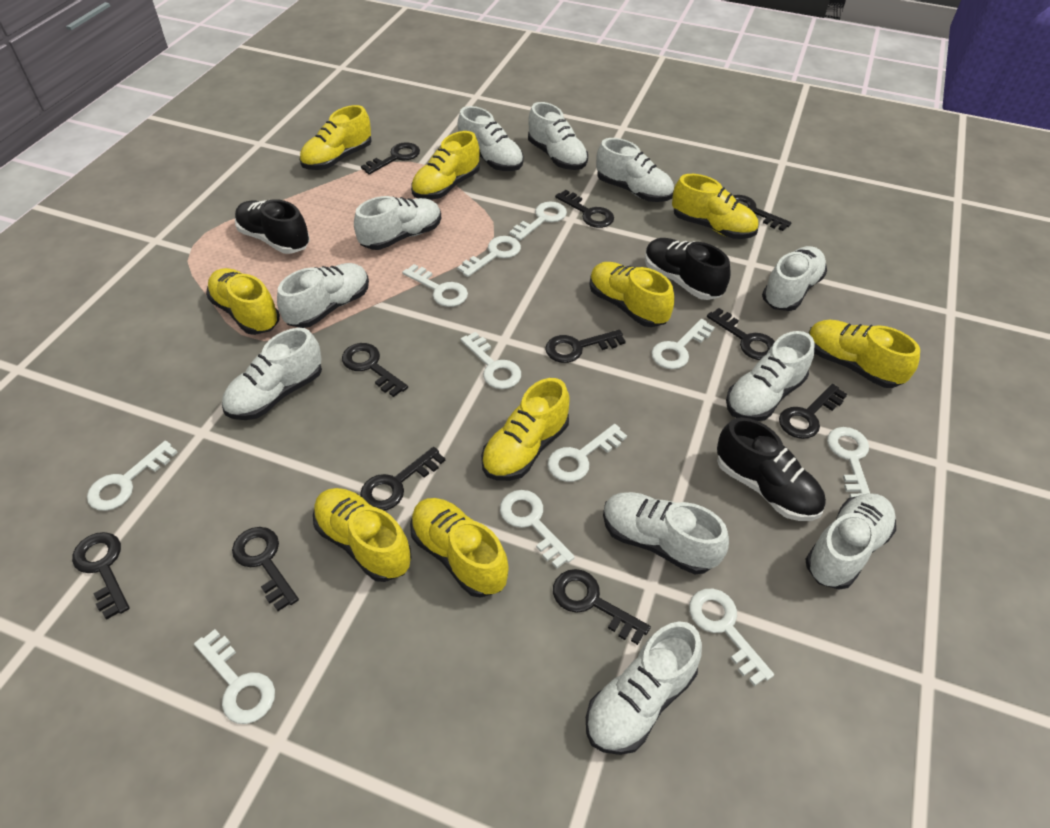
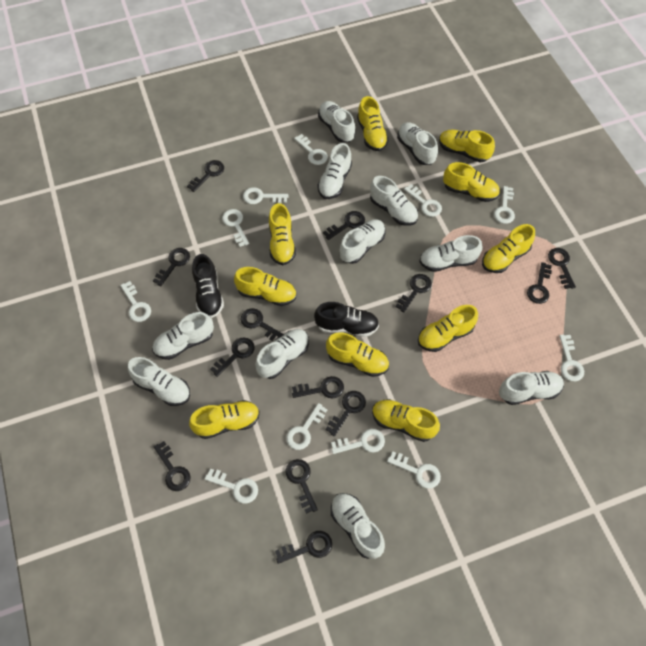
black key: 11 -> 13
black shoe: 3 -> 2
yellow shoe: 9 -> 10

